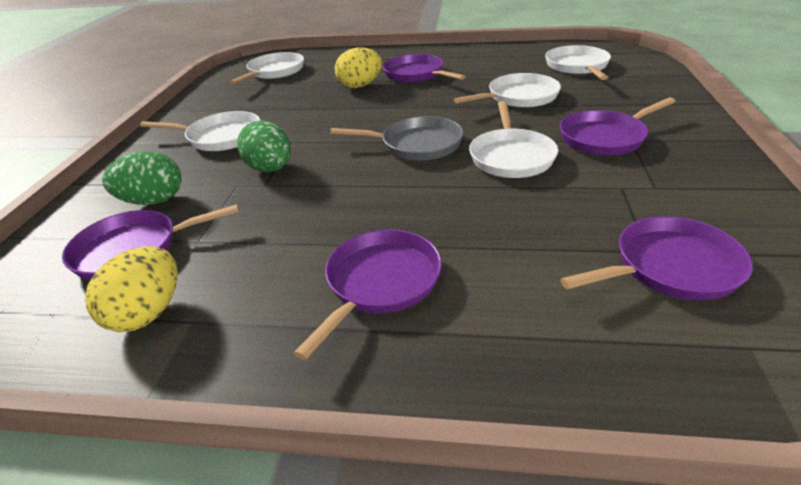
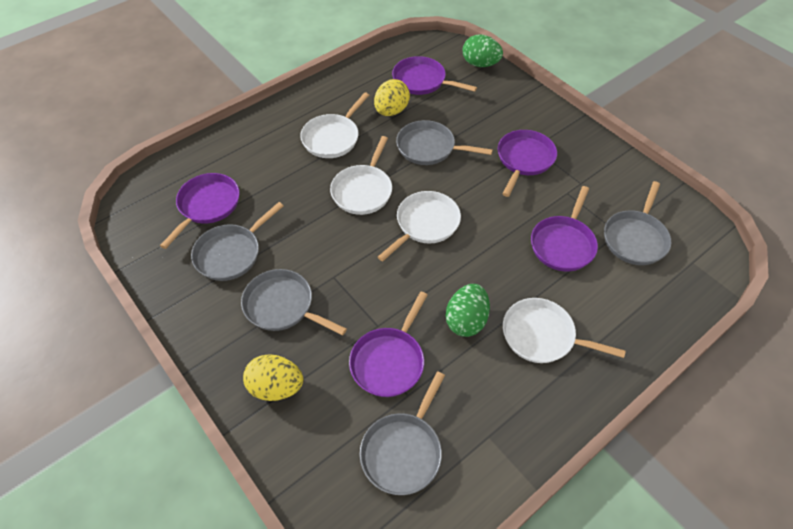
grey pan: 1 -> 5
white pan: 5 -> 4

